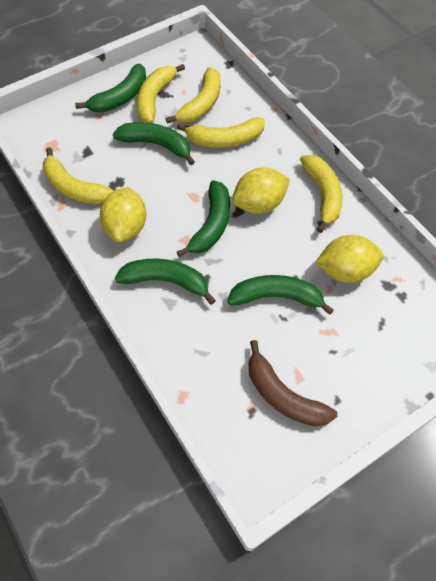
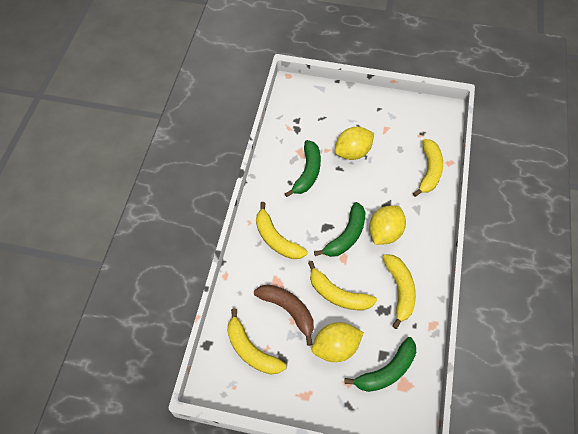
green banana: 5 -> 3

